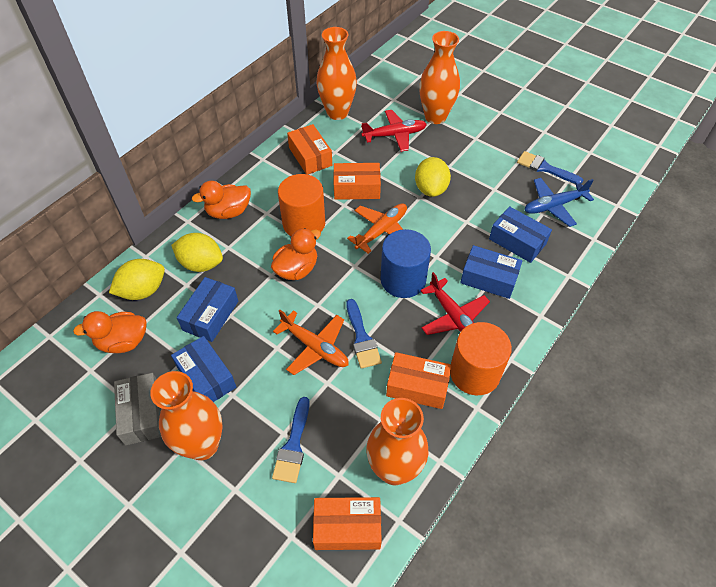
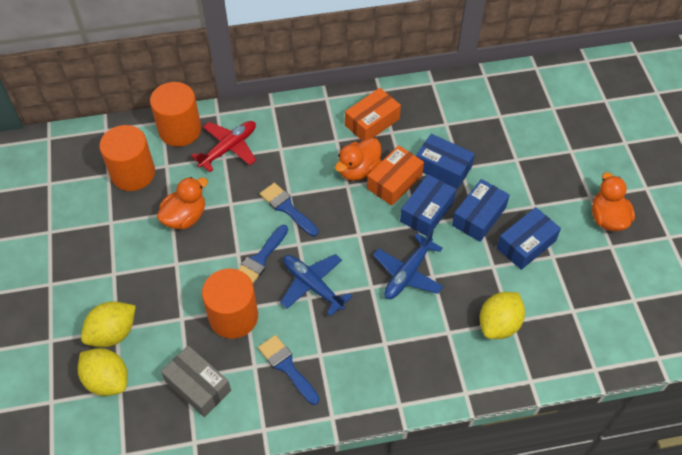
blue cylinder: 1 -> 0
blue plane: 1 -> 2
orange box: 4 -> 2
orange cylinder: 2 -> 3
orange plane: 2 -> 0
orange vase: 4 -> 0
red plane: 2 -> 1

